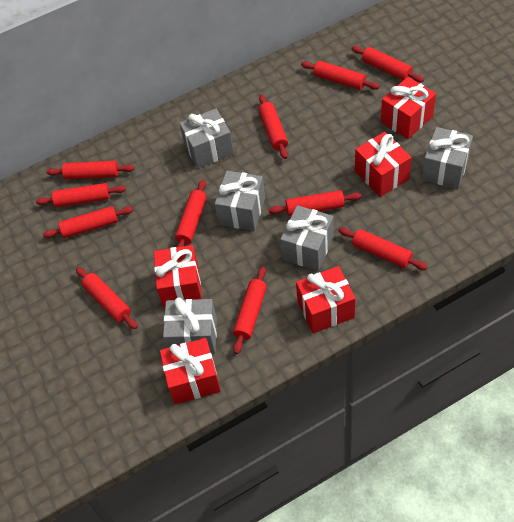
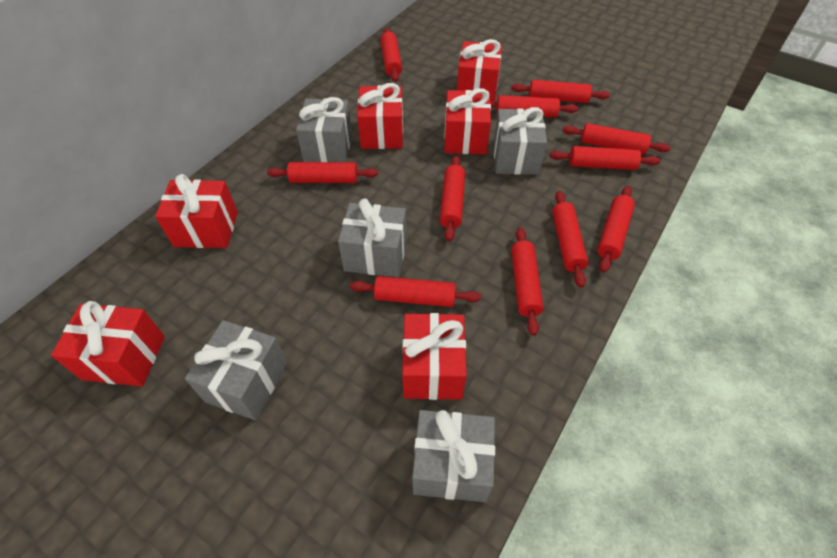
red gift: 5 -> 6

